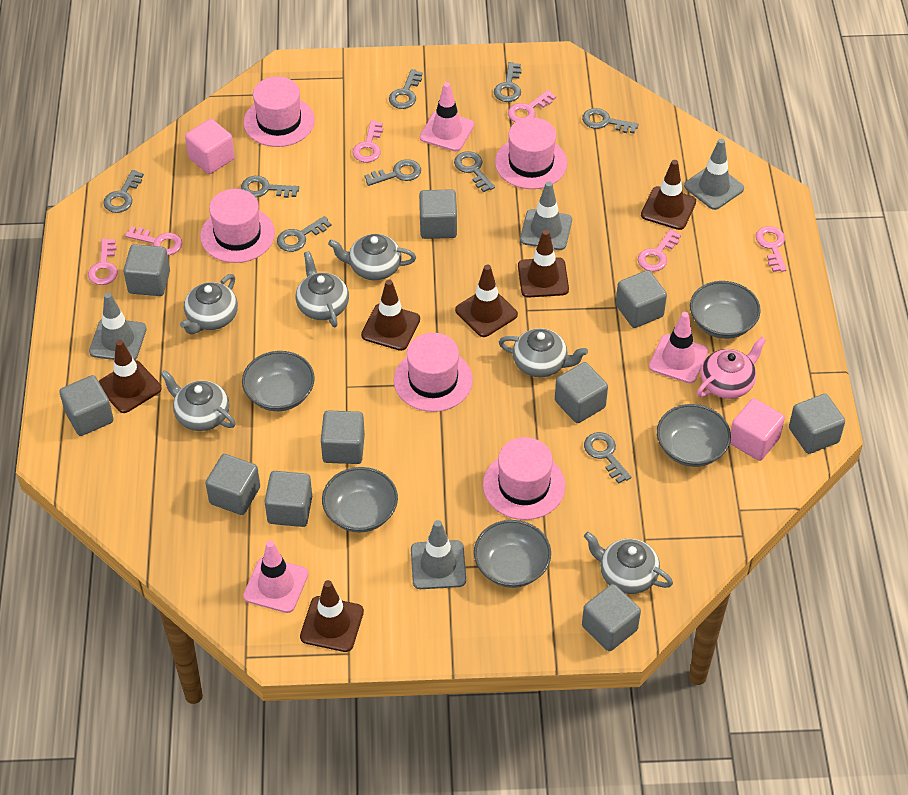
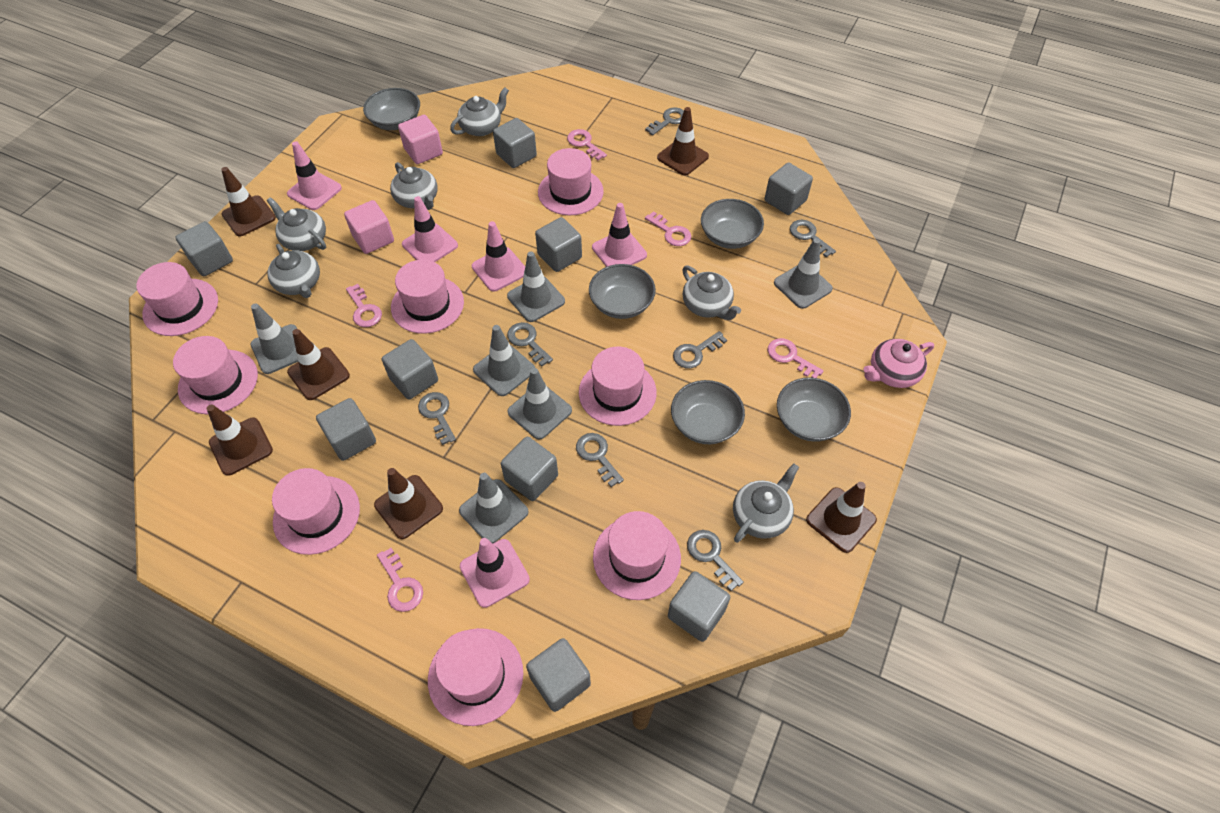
grey cube: 10 -> 9
grey key: 9 -> 7
grey traffic cone: 4 -> 6
pink hat: 5 -> 8
pink key: 6 -> 5
pink traffic cone: 3 -> 5

